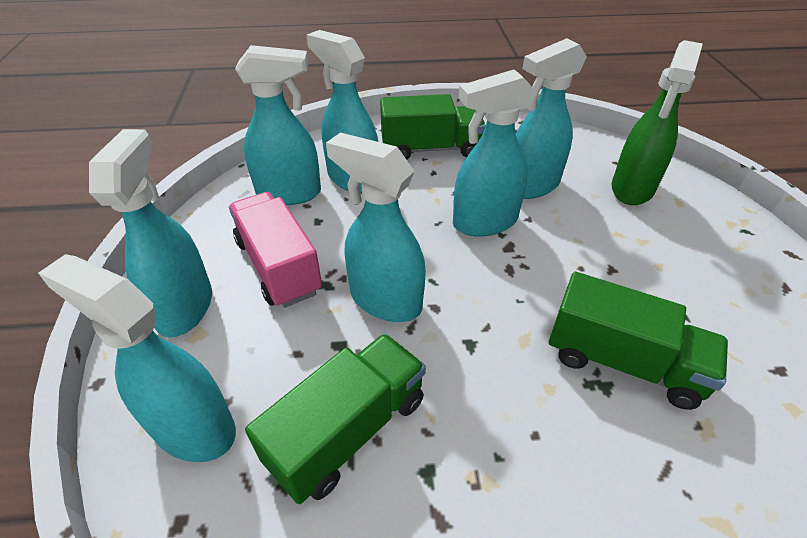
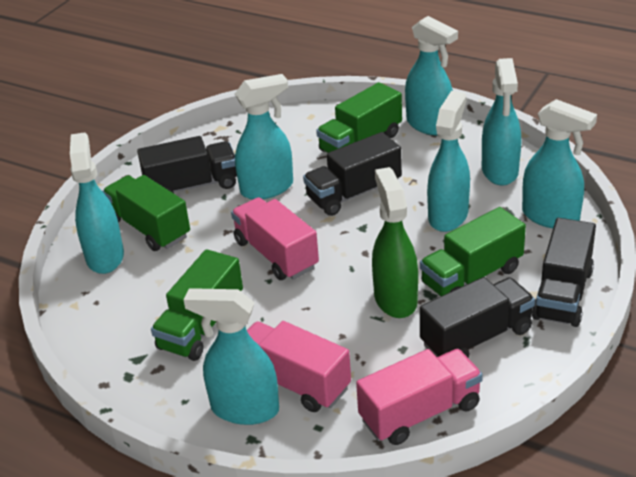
black truck: 0 -> 4
green truck: 3 -> 4
pink truck: 1 -> 3

